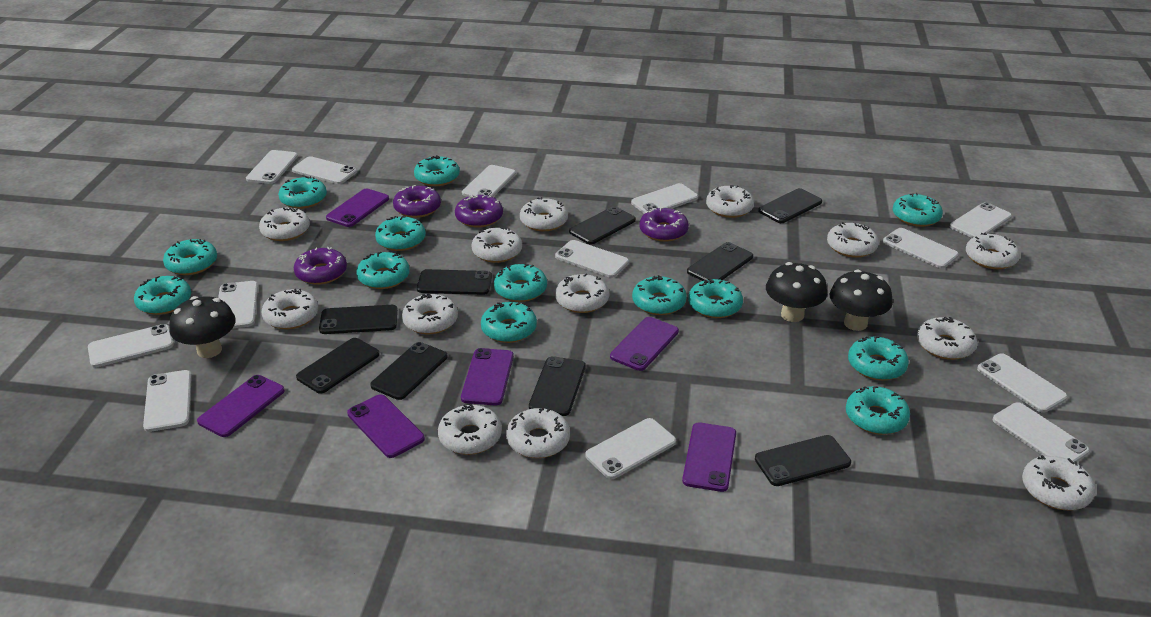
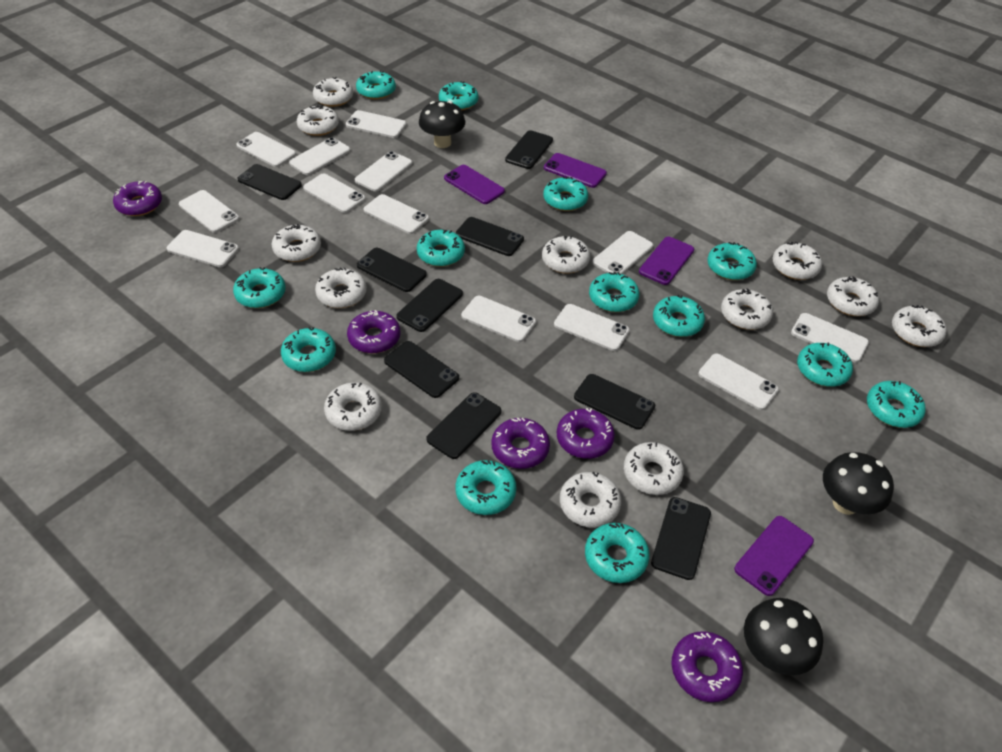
purple donut: 4 -> 5
purple phone: 6 -> 4
white donut: 13 -> 12

